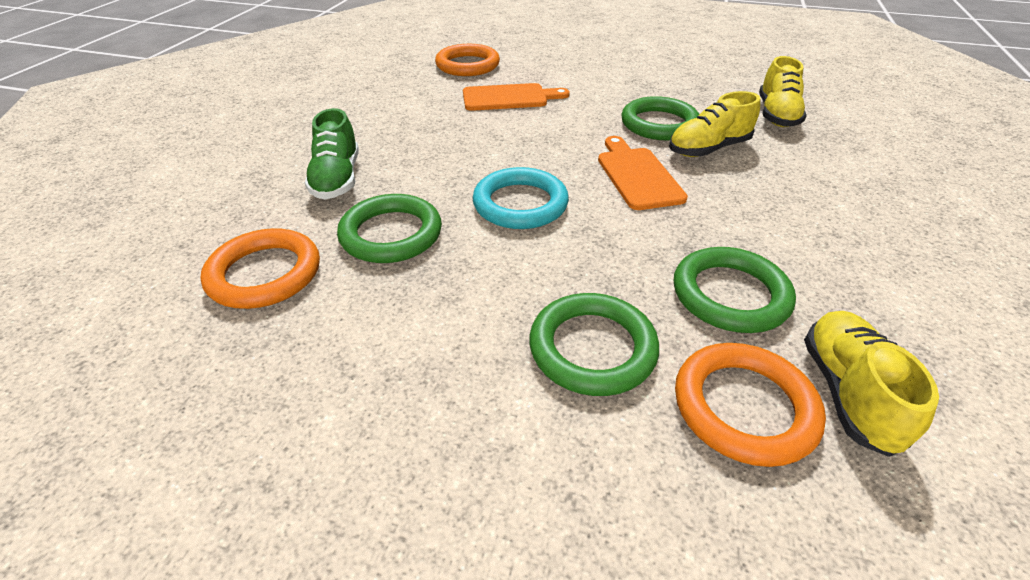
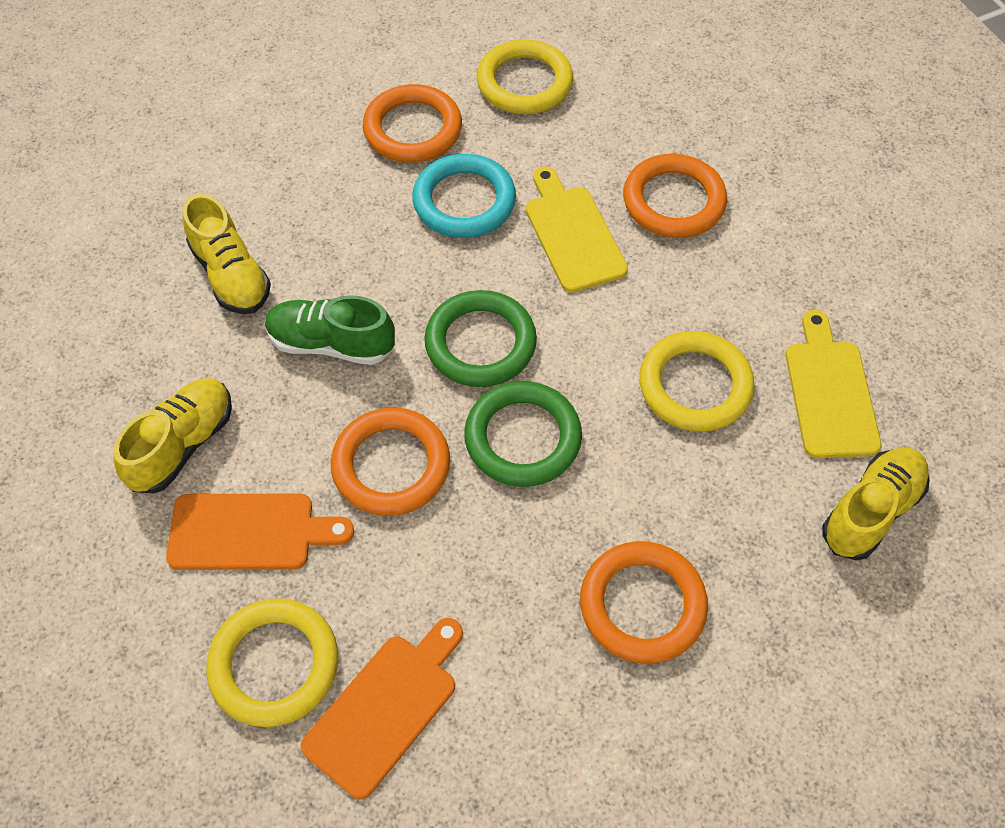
green ring: 4 -> 2
orange ring: 3 -> 4
yellow cutting board: 0 -> 2
yellow ring: 0 -> 3

